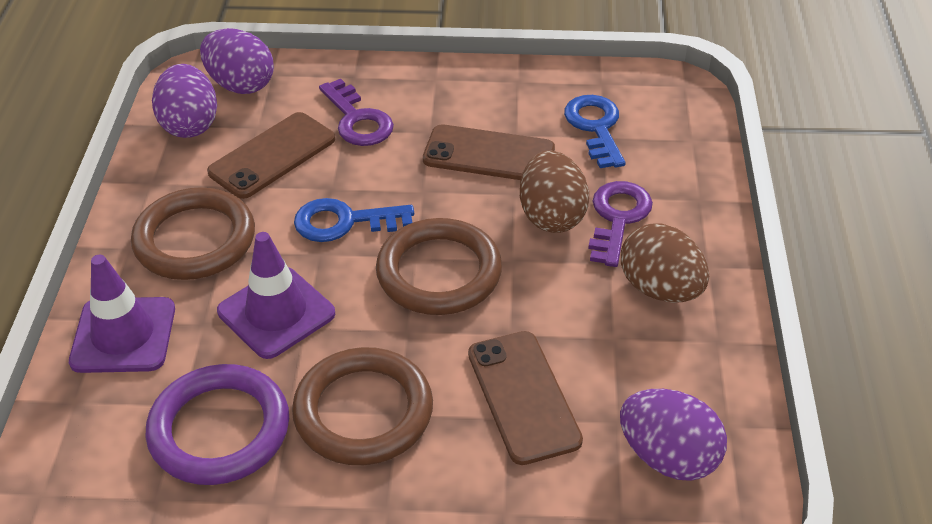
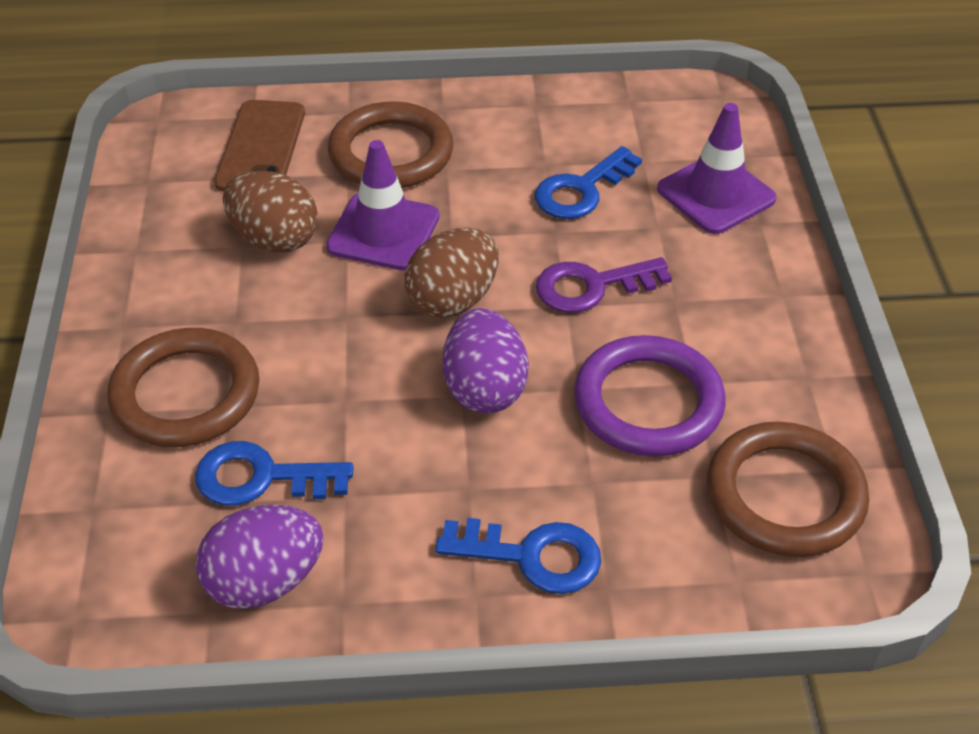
blue key: 2 -> 3
brown phone: 3 -> 1
purple egg: 3 -> 2
purple key: 2 -> 1

